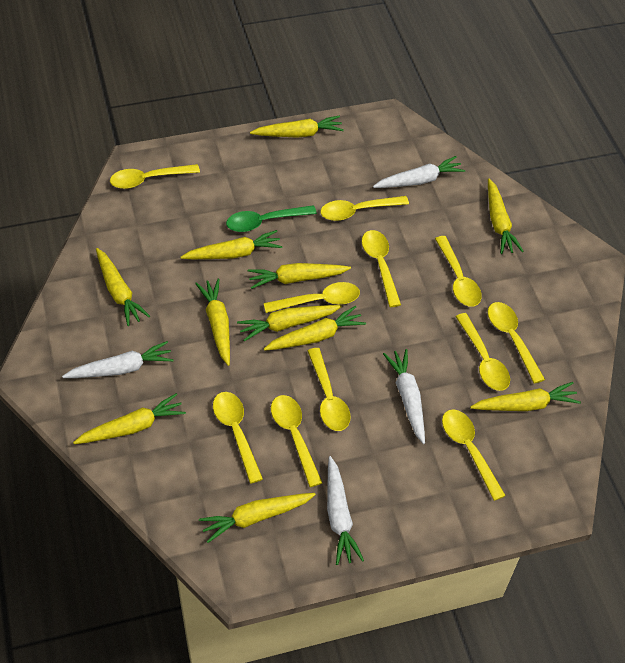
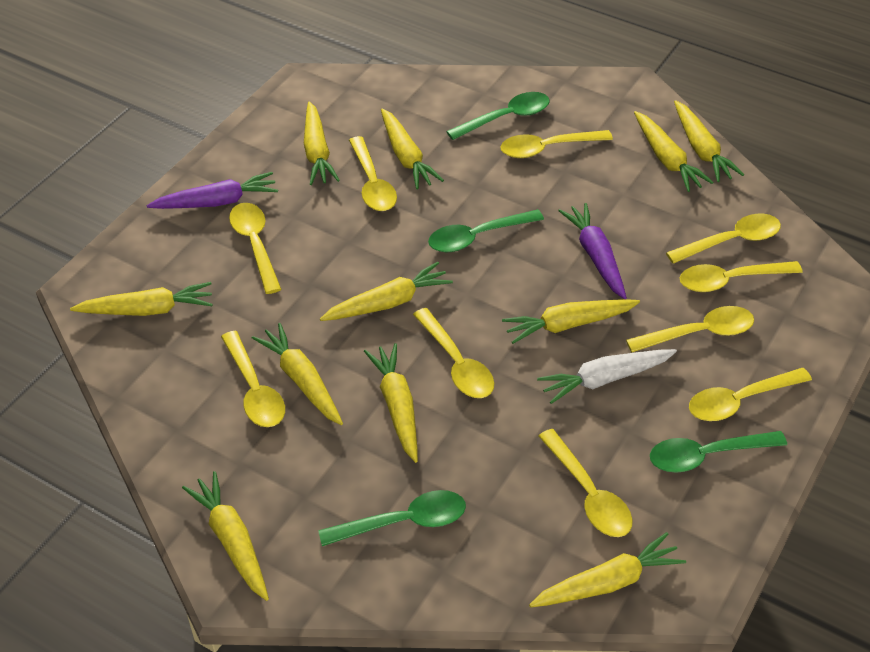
green spoon: 1 -> 4
purple carrot: 0 -> 2
white carrot: 4 -> 1
yellow spoon: 11 -> 10

